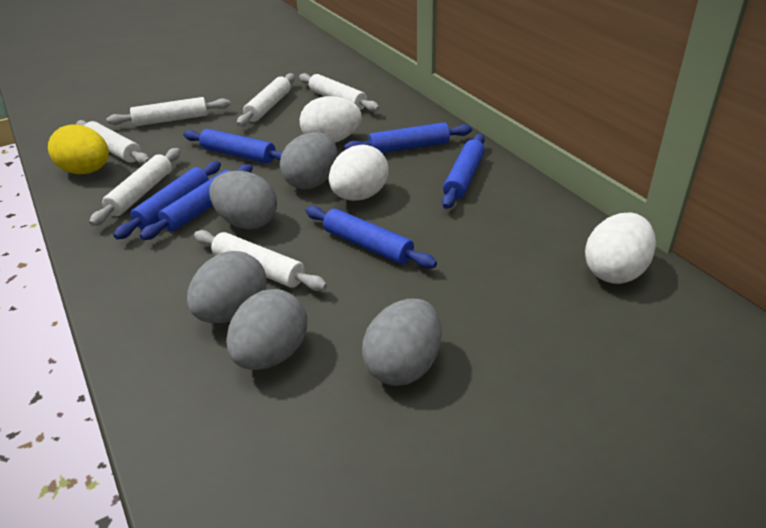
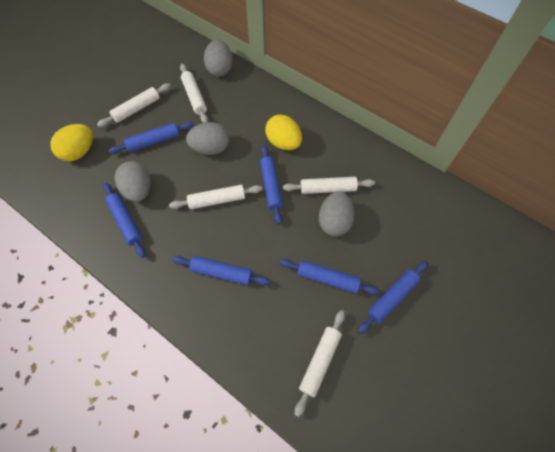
grey egg: 5 -> 4
white egg: 3 -> 0
white rolling pin: 6 -> 5
yellow egg: 1 -> 2

